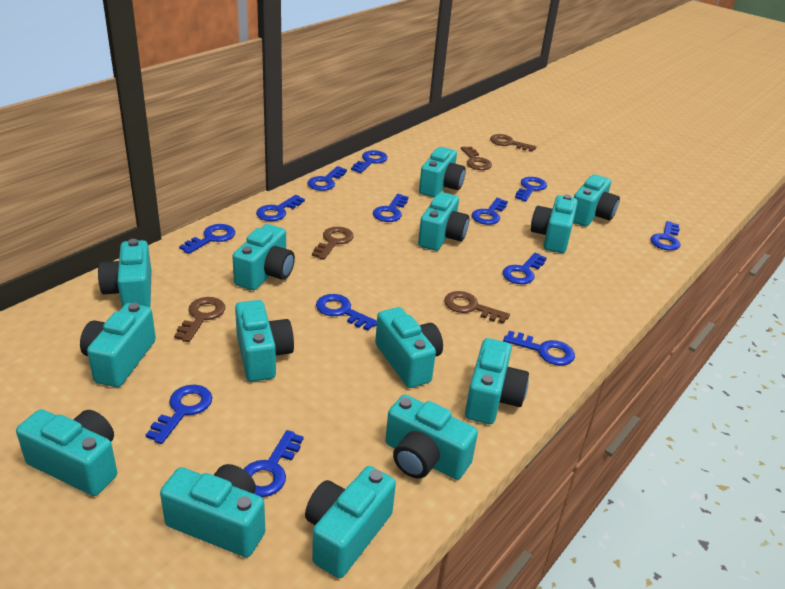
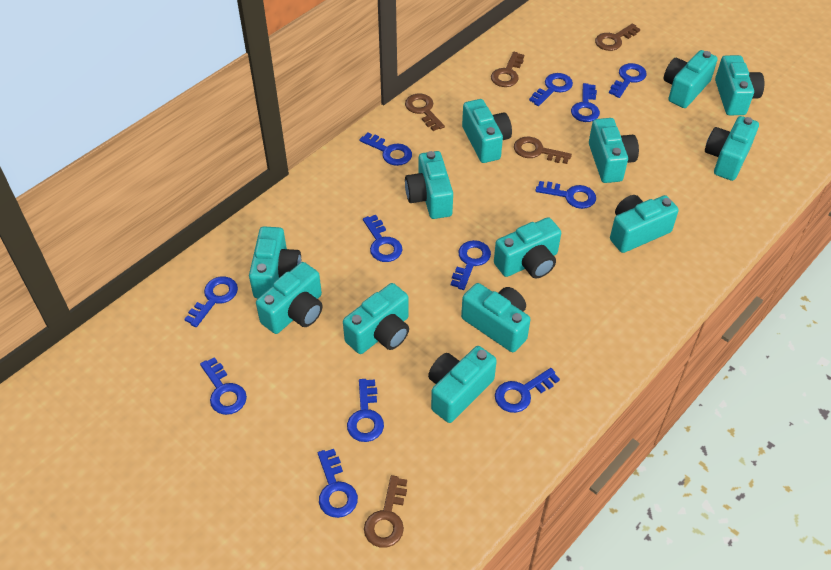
blue key: 13 -> 12
turquoise camera: 14 -> 13

